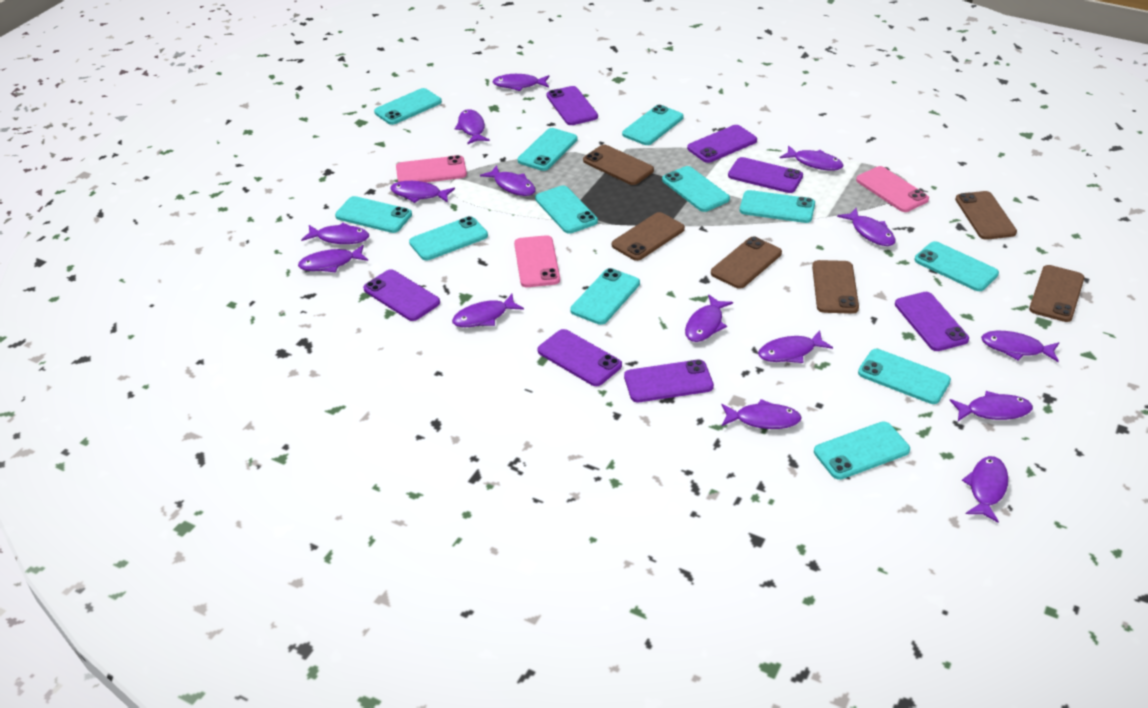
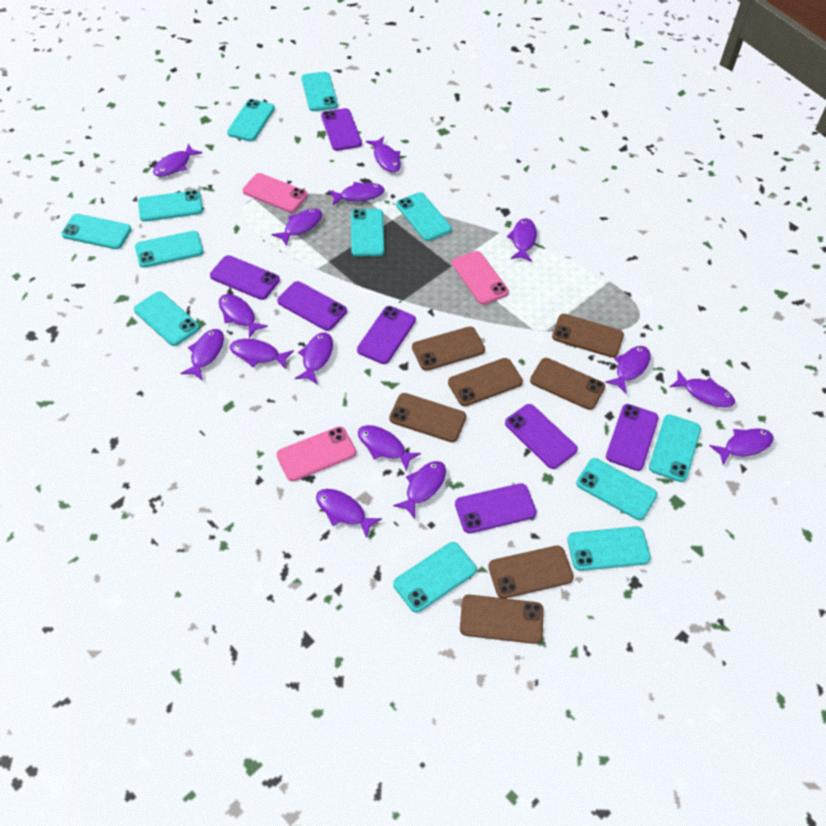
brown phone: 6 -> 7

